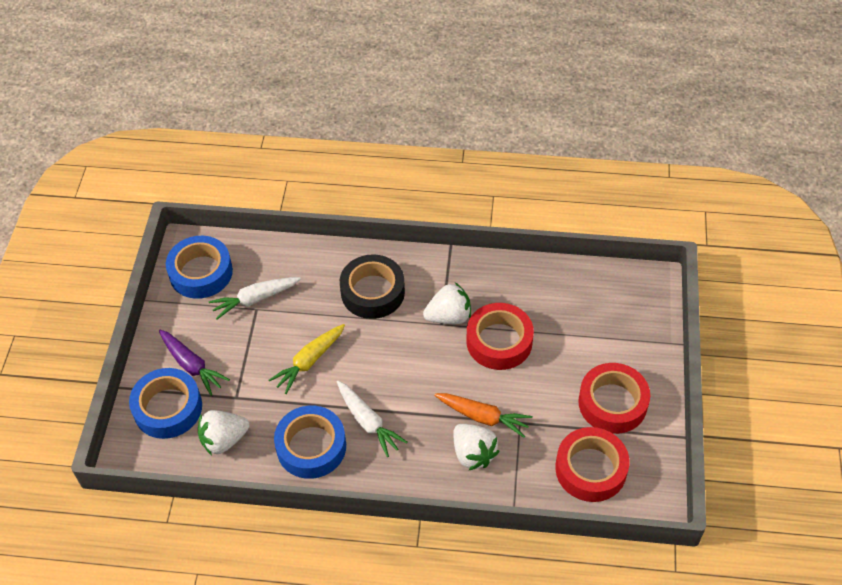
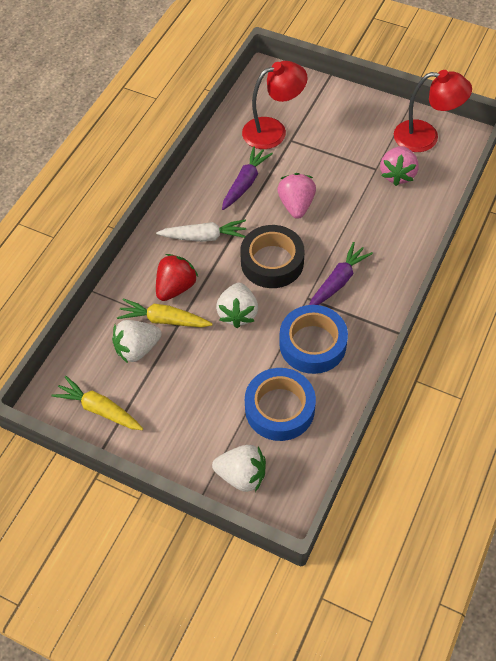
blue tape: 3 -> 2
orange carrot: 1 -> 0
pink strawberry: 0 -> 2
purple carrot: 1 -> 2
red lamp: 0 -> 2
red strawberry: 0 -> 1
red tape: 3 -> 0
white carrot: 2 -> 1
yellow carrot: 1 -> 2

